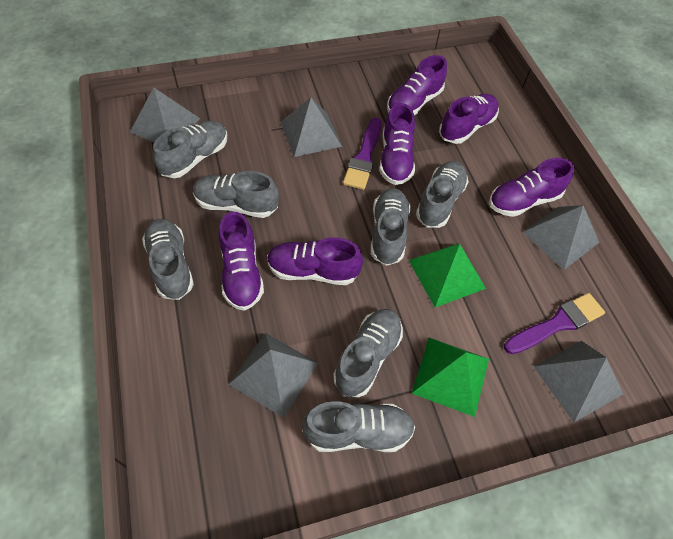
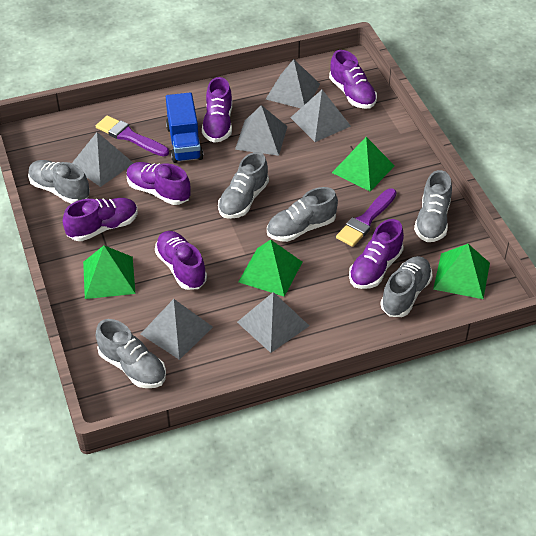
blue truck: 0 -> 1
green pyramid: 2 -> 4
grey pyramid: 5 -> 6
grey shoe: 7 -> 6

